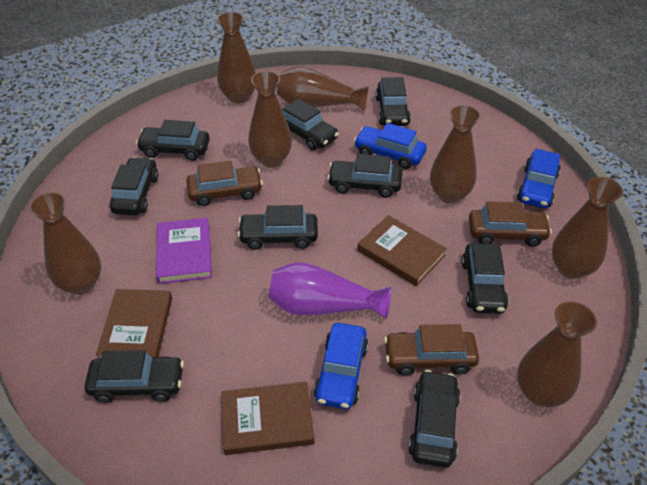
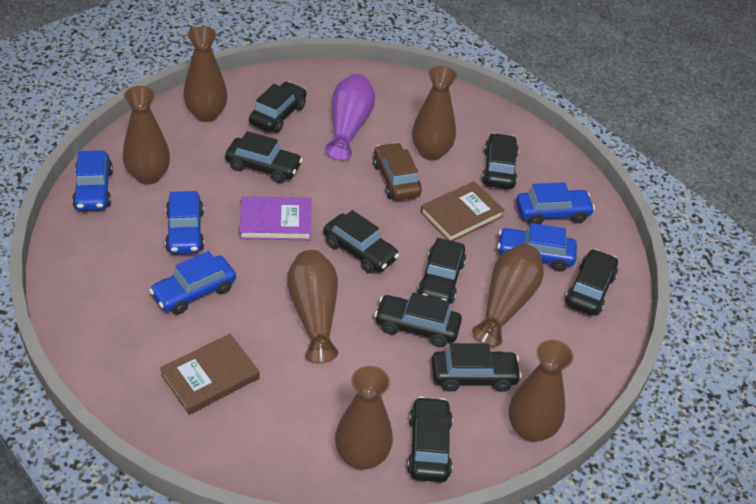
blue car: 3 -> 5
brown book: 3 -> 2
brown car: 3 -> 1

